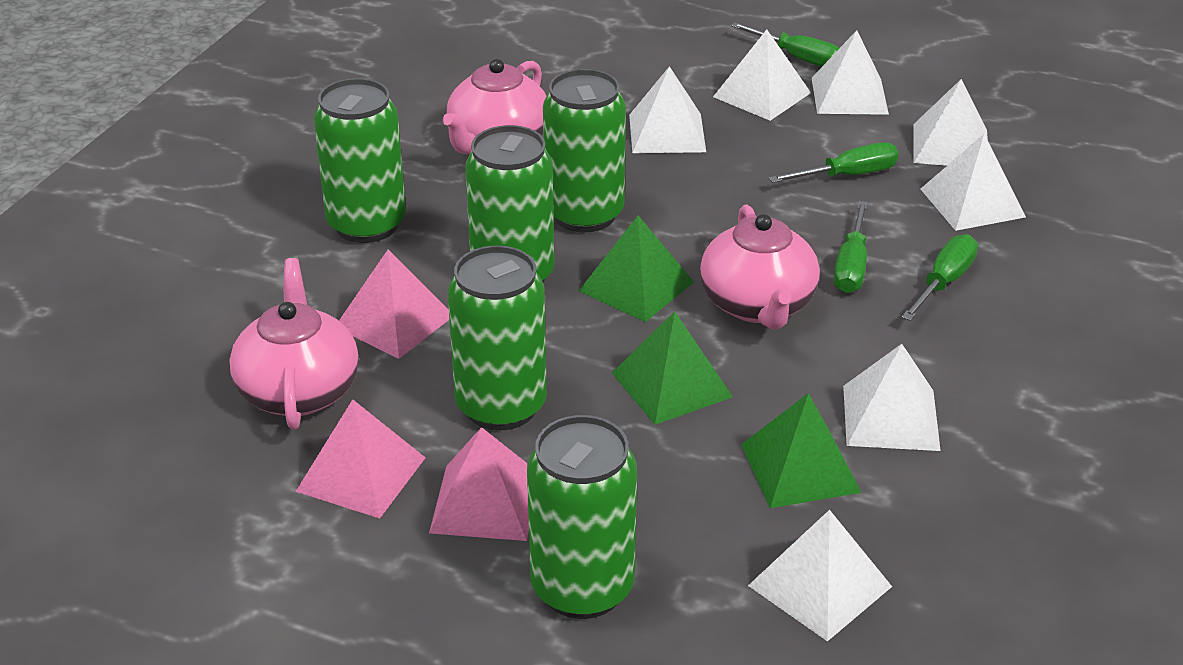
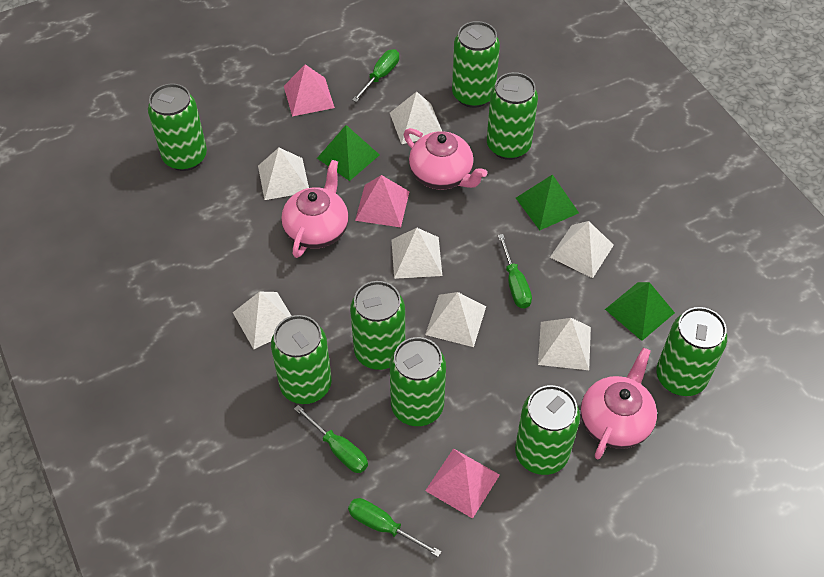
green can: 5 -> 8

